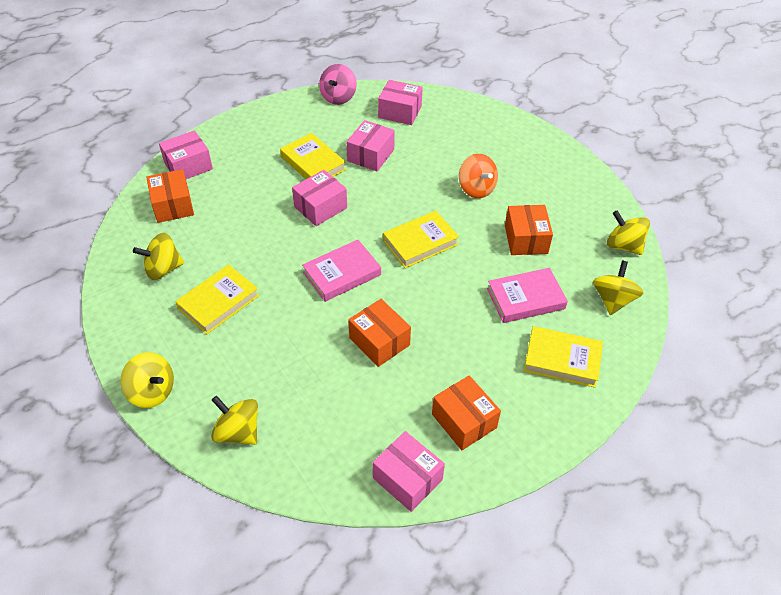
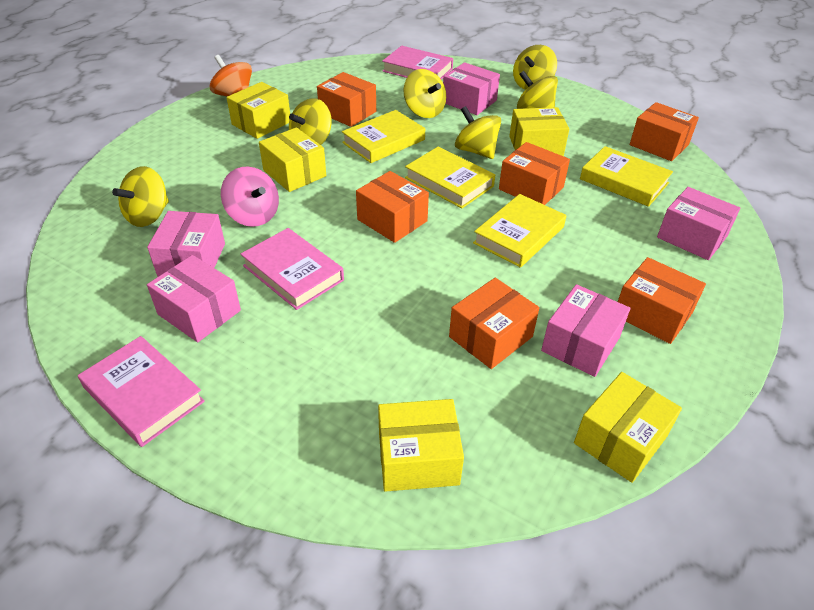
orange box: 4 -> 6
pink book: 2 -> 3
yellow box: 0 -> 5
yellow spinning top: 5 -> 6

